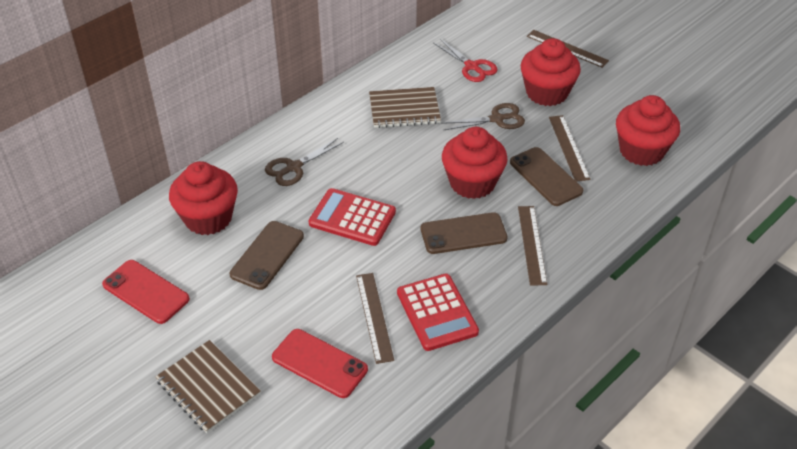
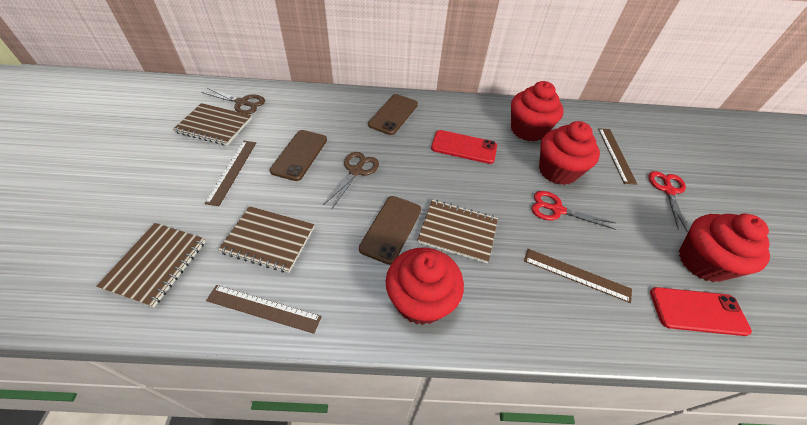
brown notebook: 2 -> 4
red calculator: 2 -> 0
red scissors: 1 -> 2

